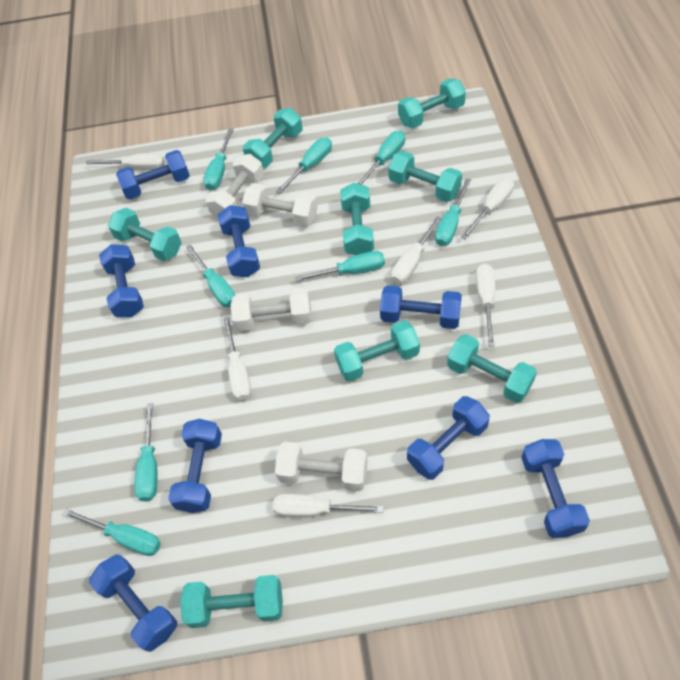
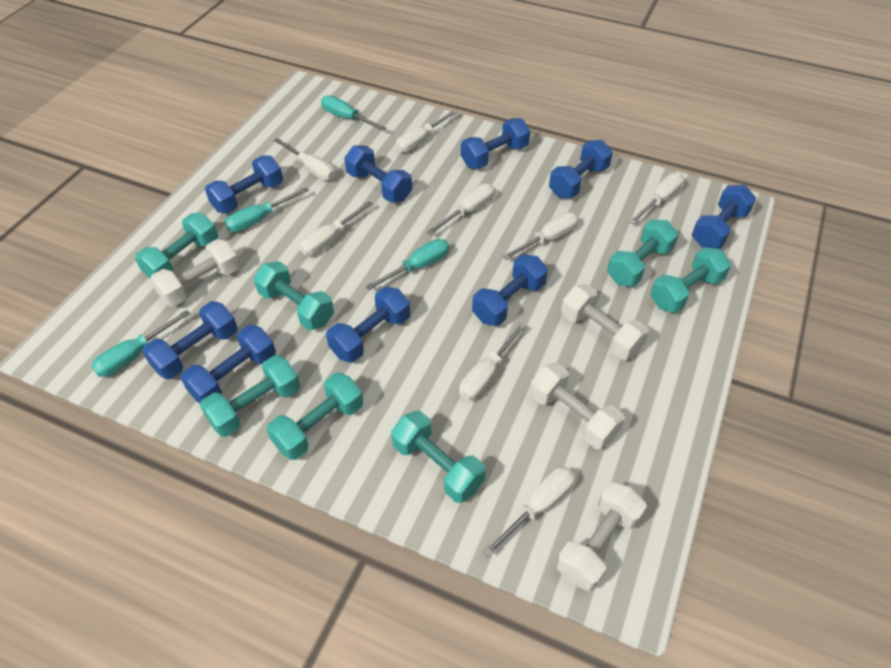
blue dumbbell: 8 -> 9
turquoise dumbbell: 8 -> 7
turquoise screwdriver: 8 -> 4
white screwdriver: 6 -> 8

